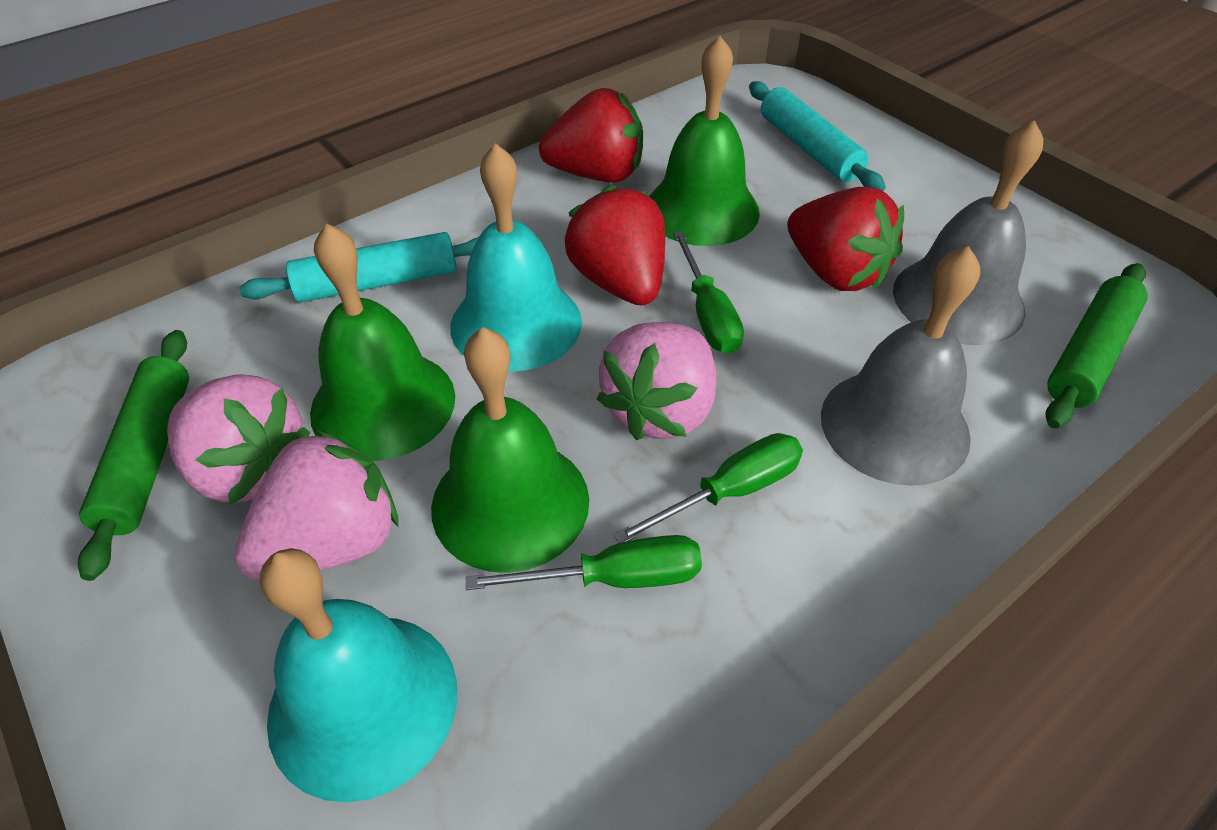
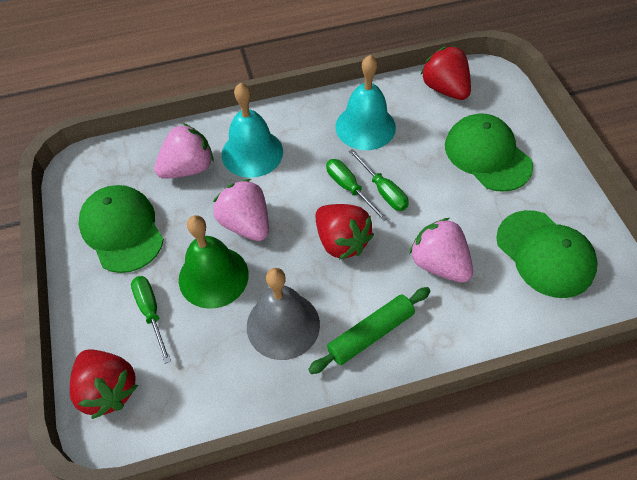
green bell: 3 -> 1
green cap: 0 -> 3
green rolling pin: 2 -> 1
grey bell: 2 -> 1
turquoise rolling pin: 2 -> 0

